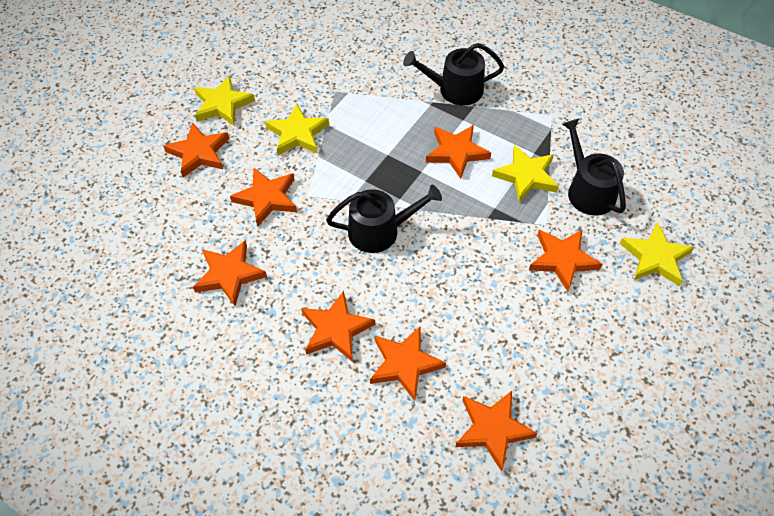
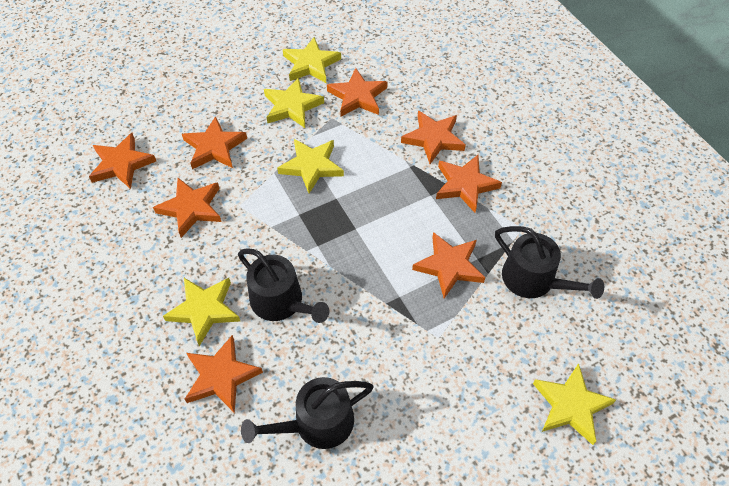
yellow star: 4 -> 5

